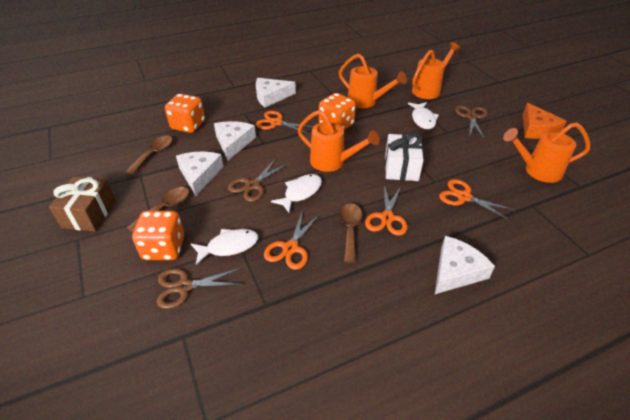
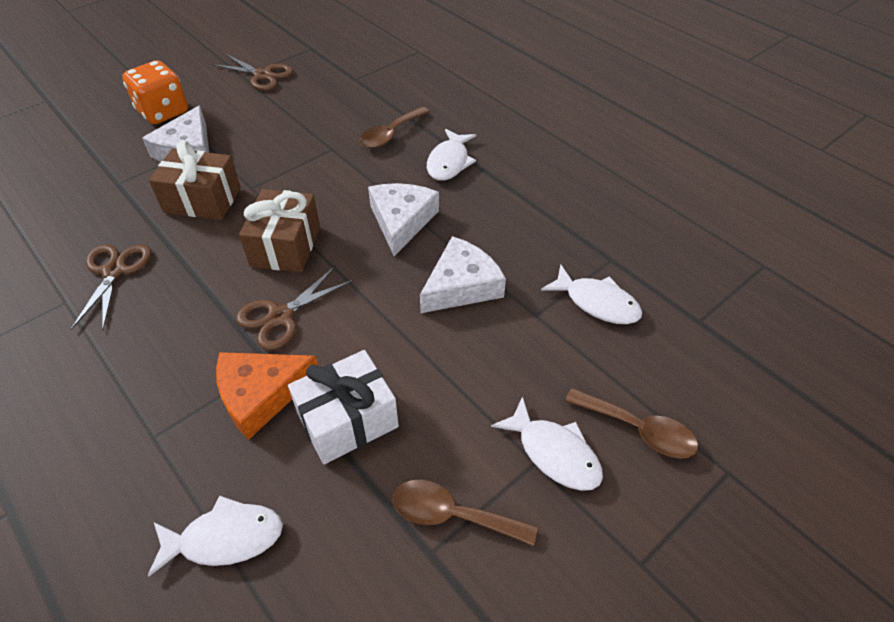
brown gift: 1 -> 2
orange dice: 3 -> 1
orange scissors: 4 -> 0
orange watering can: 4 -> 0
white cheese: 4 -> 3
white fish: 3 -> 4

